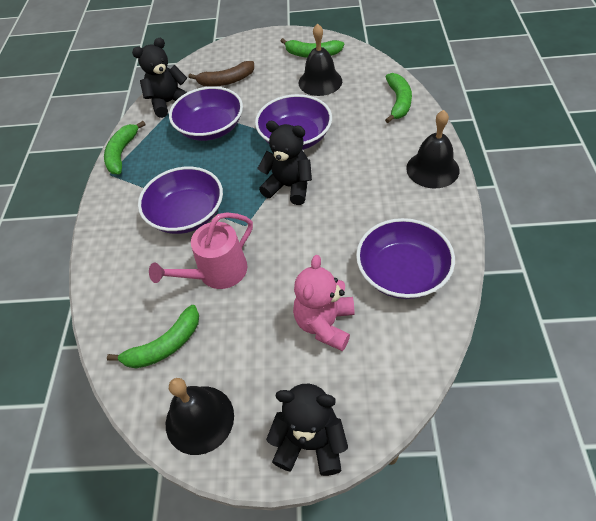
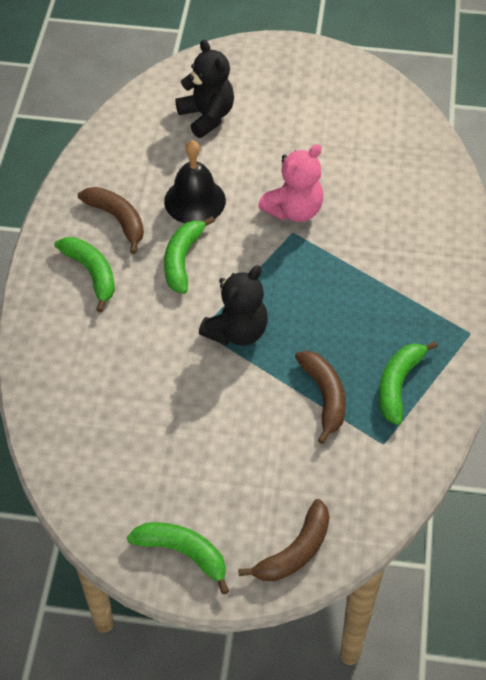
black bell: 3 -> 1
black teddy bear: 3 -> 2
brown banana: 1 -> 3
pink watering can: 1 -> 0
purple bowl: 4 -> 0

